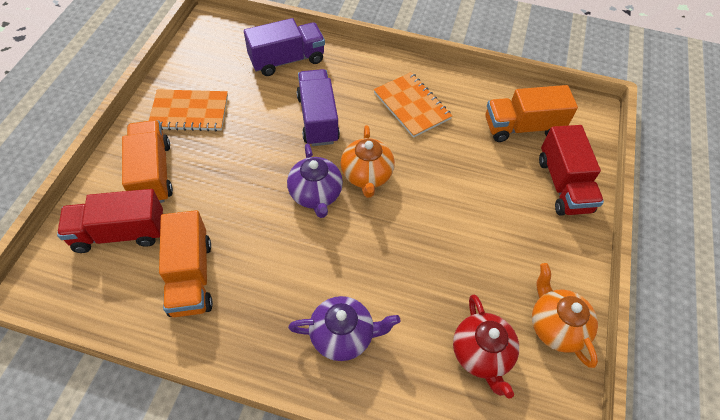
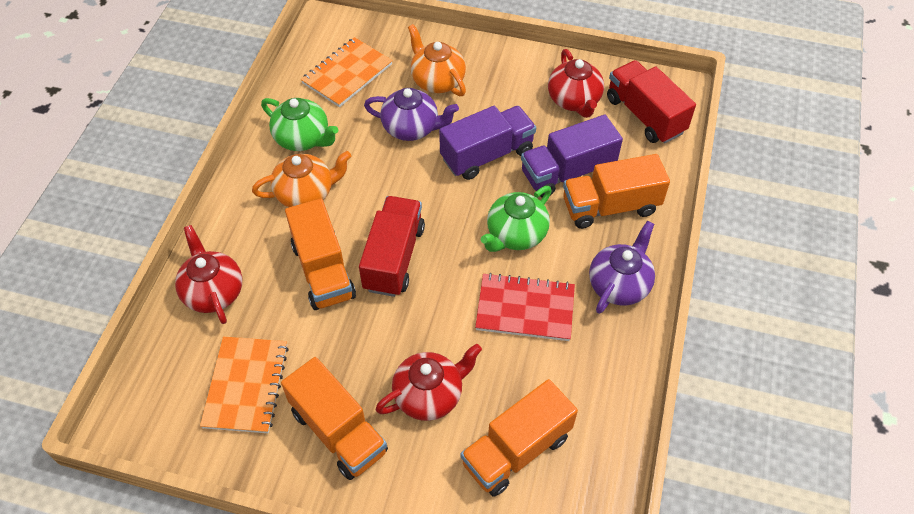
green teapot: 0 -> 2
orange truck: 3 -> 4
red notebook: 0 -> 1
red teapot: 1 -> 3

